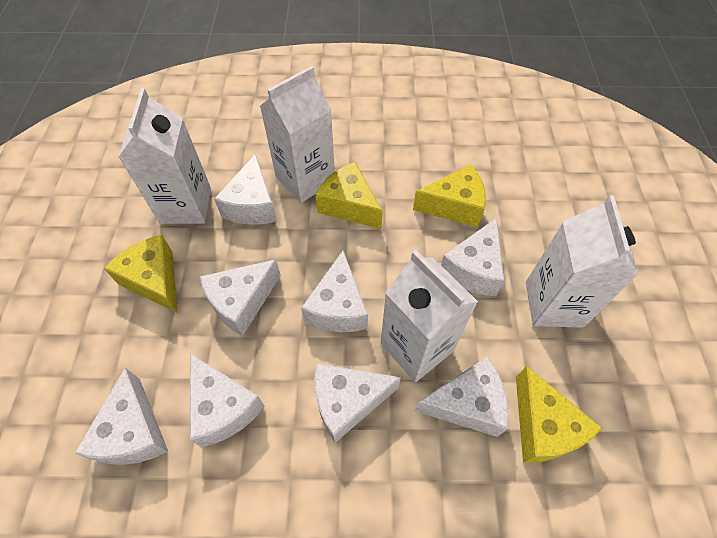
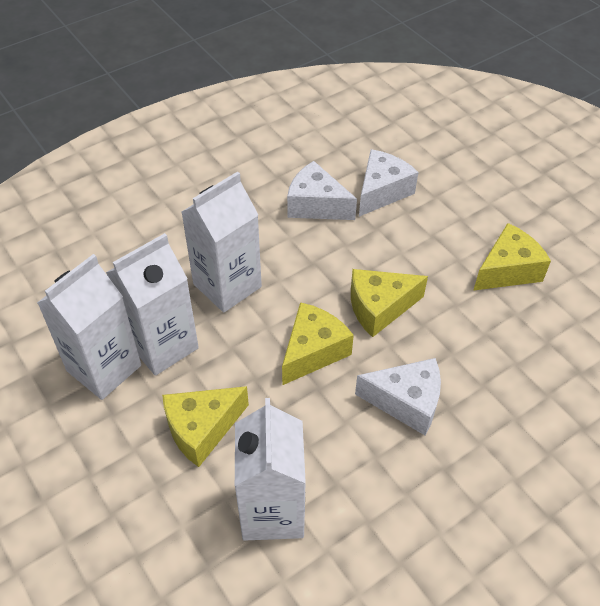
white cheese: 8 -> 3

